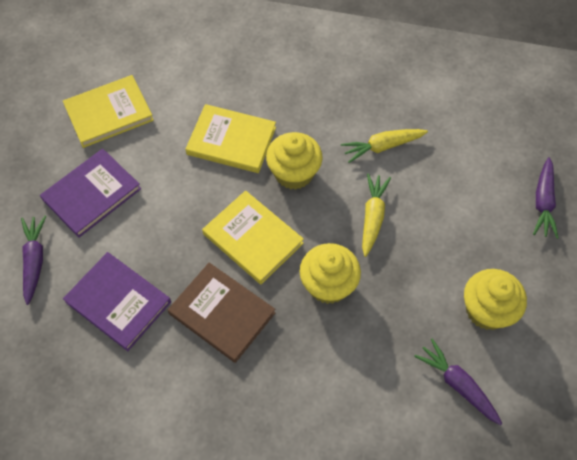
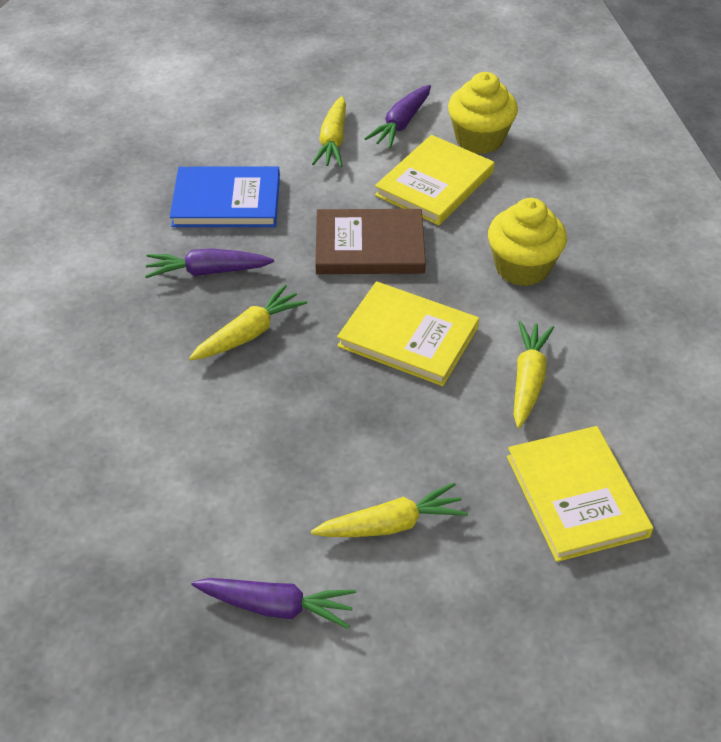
blue book: 0 -> 1
purple book: 2 -> 0
yellow carrot: 2 -> 4
yellow cupcake: 3 -> 2

